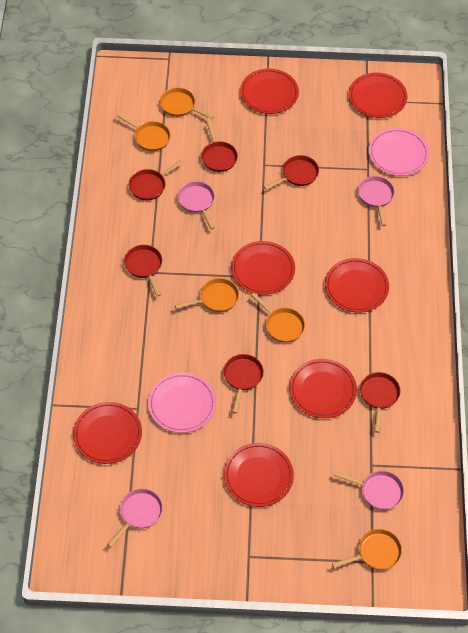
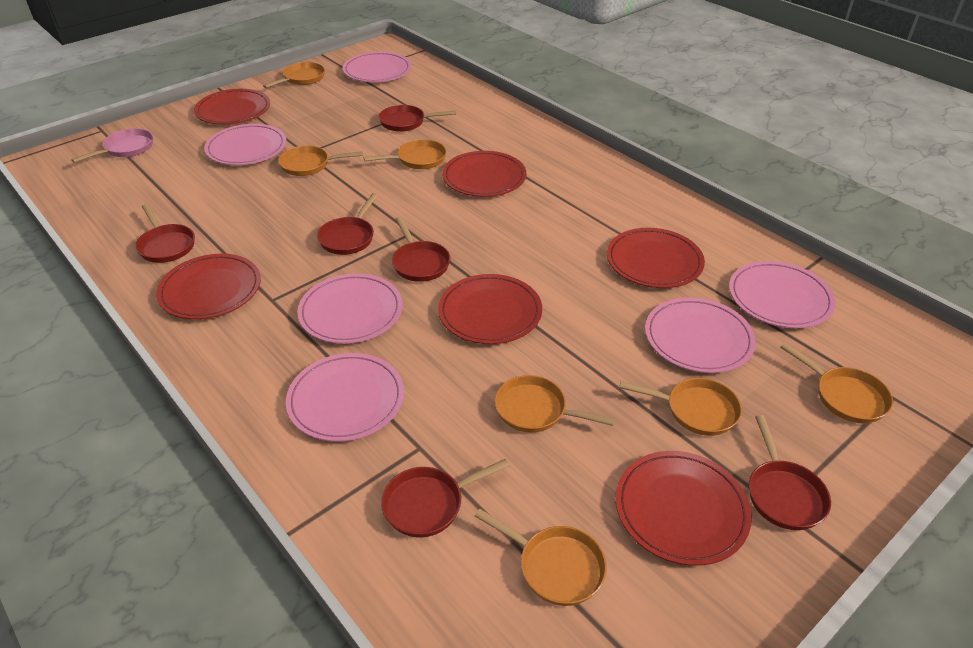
orange pan: 5 -> 7
pink pan: 4 -> 1
pink plate: 2 -> 6
red plate: 7 -> 6

